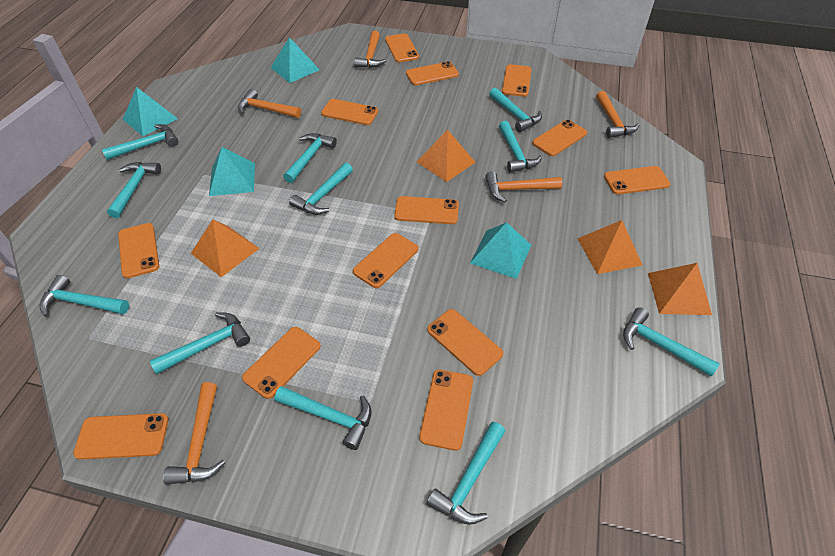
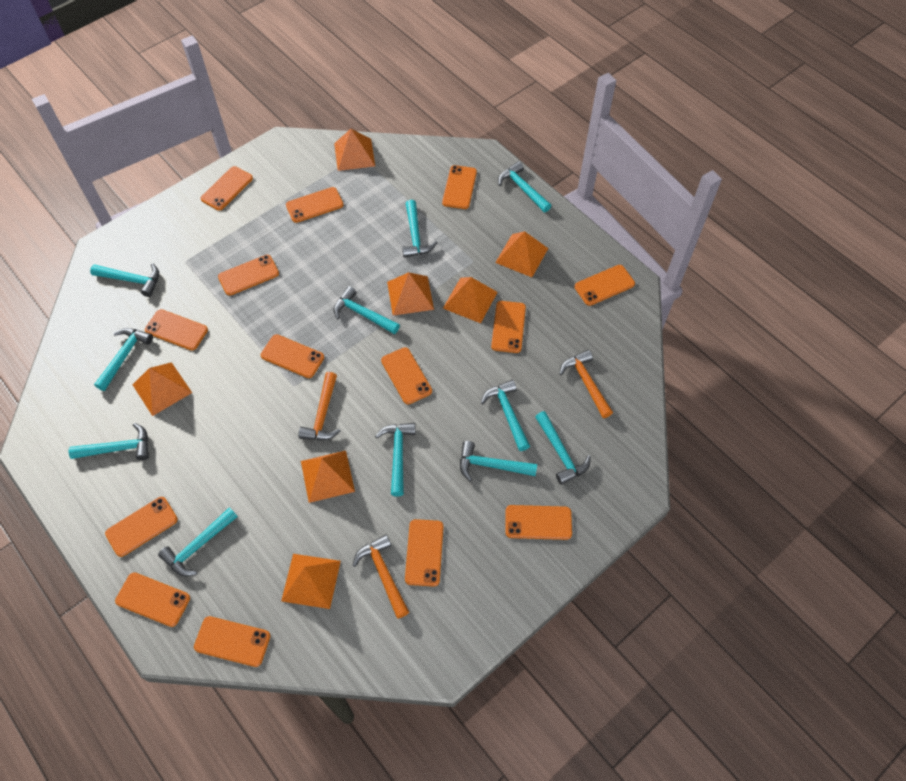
orange hammer: 5 -> 3
orange phone: 13 -> 14
orange pyramid: 4 -> 7
turquoise pyramid: 4 -> 0

